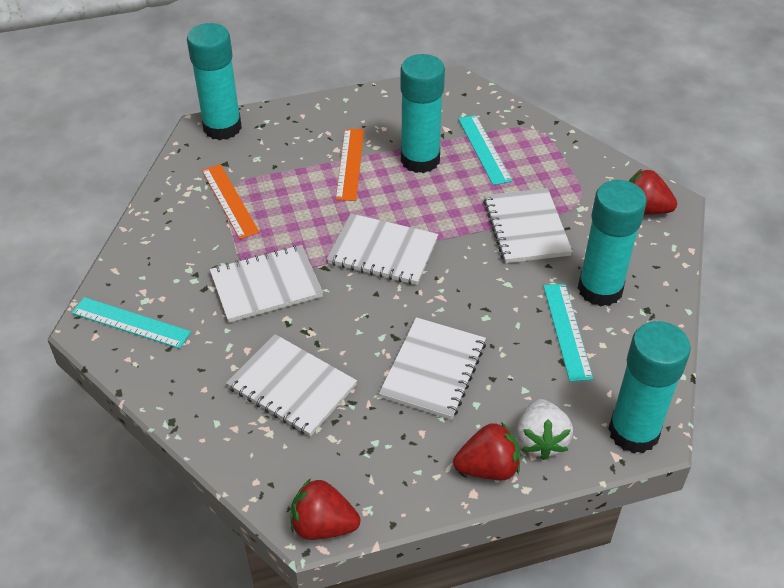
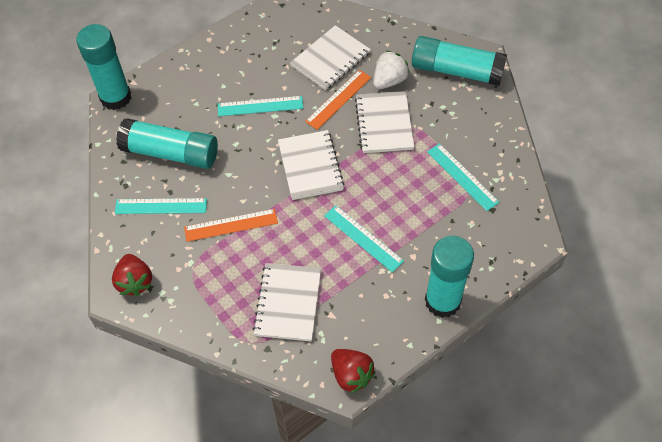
red strawberry: 3 -> 2
turquoise ruler: 3 -> 4
white notebook: 5 -> 4

